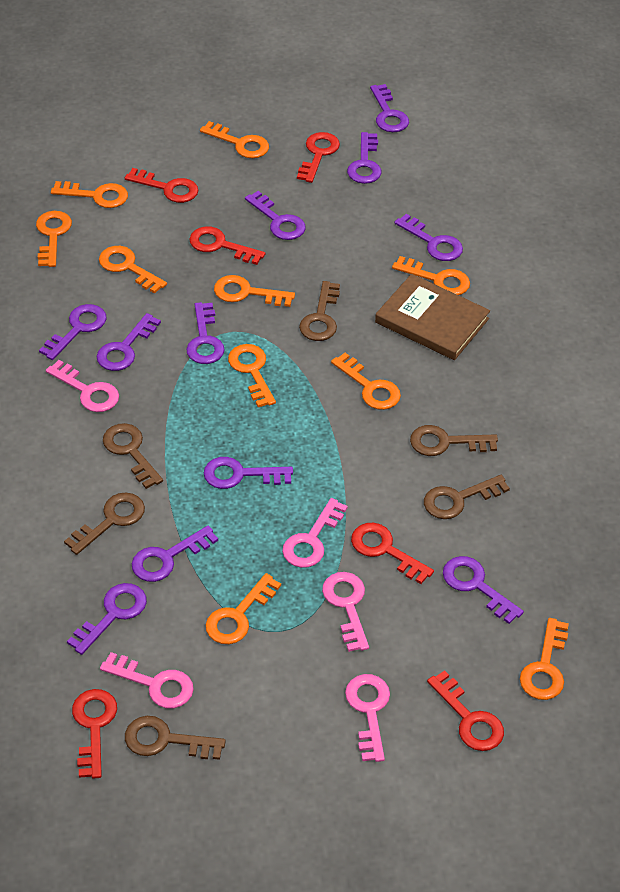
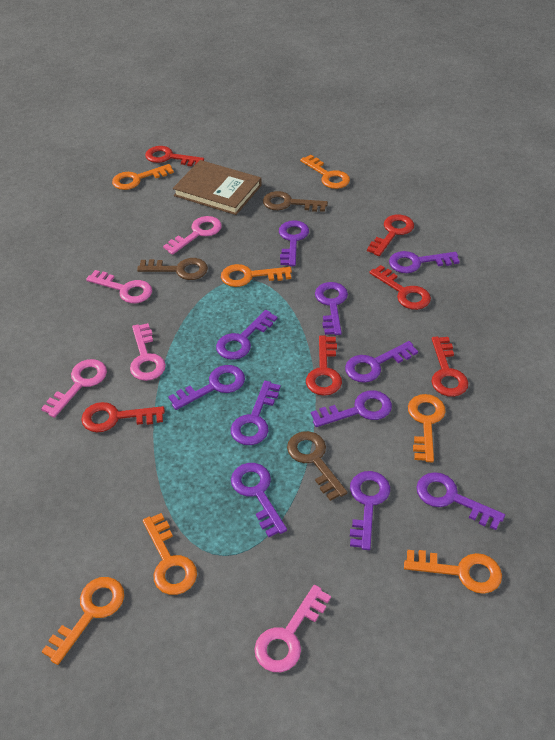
brown key: 6 -> 3
orange key: 10 -> 7

